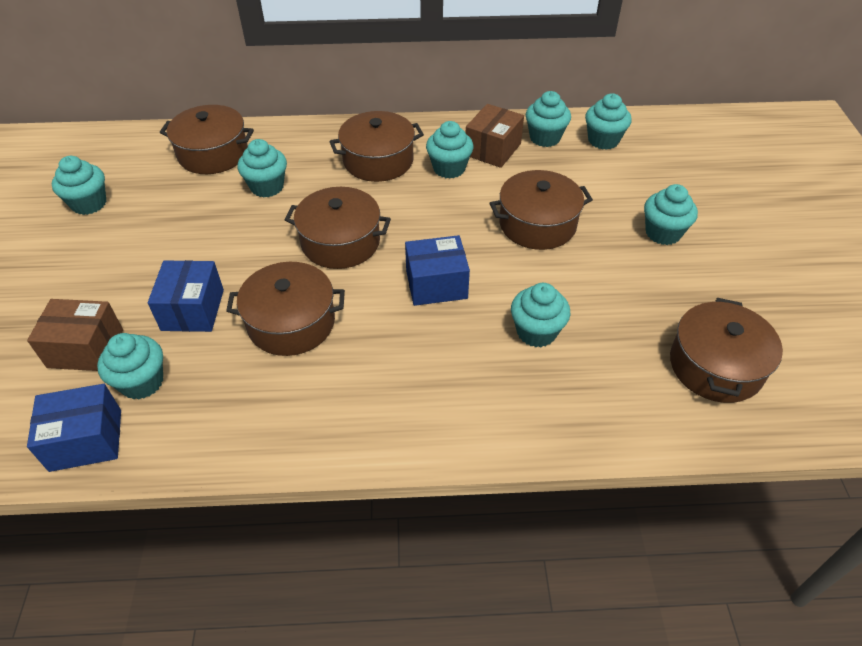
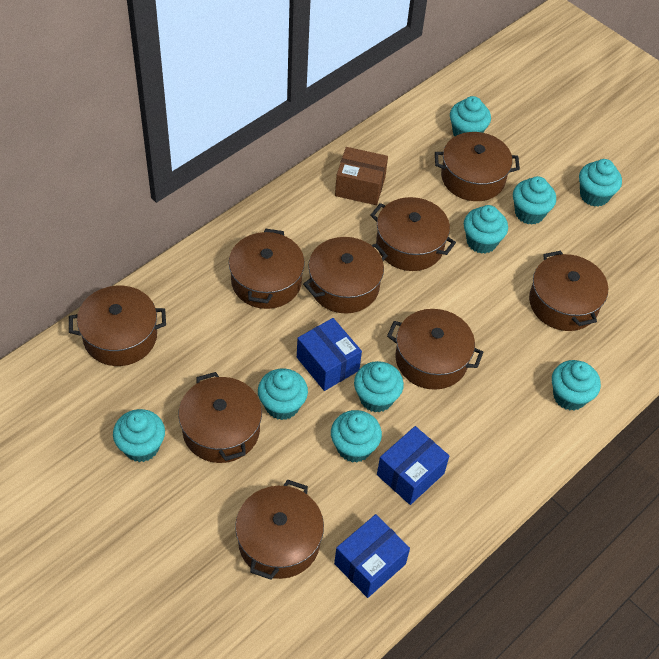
brown box: 2 -> 1
brown pot: 6 -> 9
turquoise cupcake: 8 -> 9

